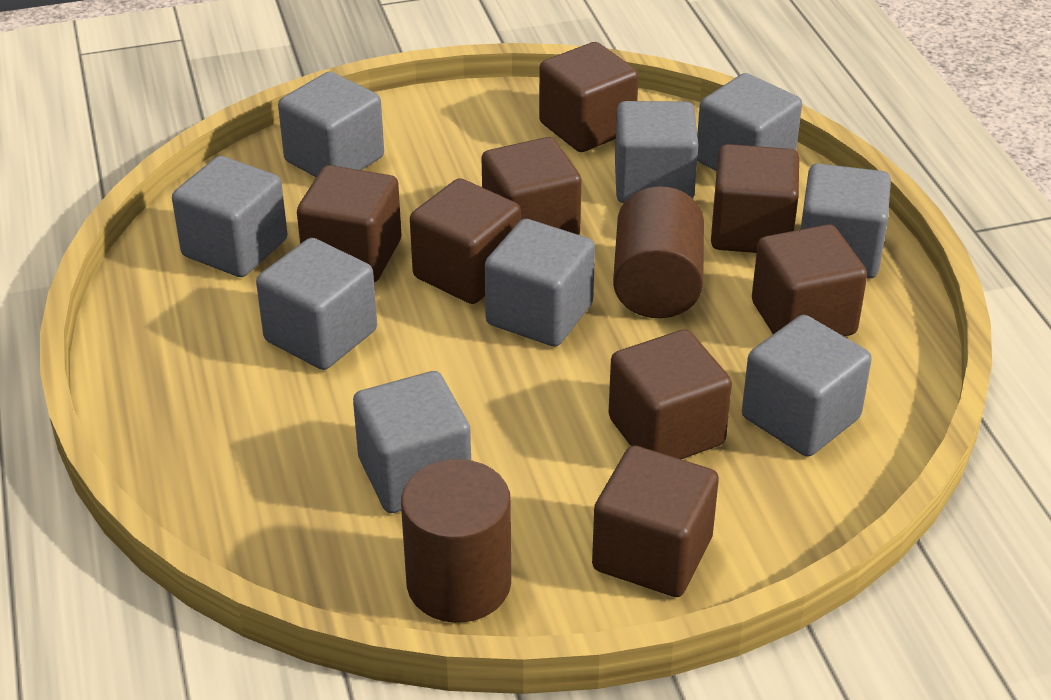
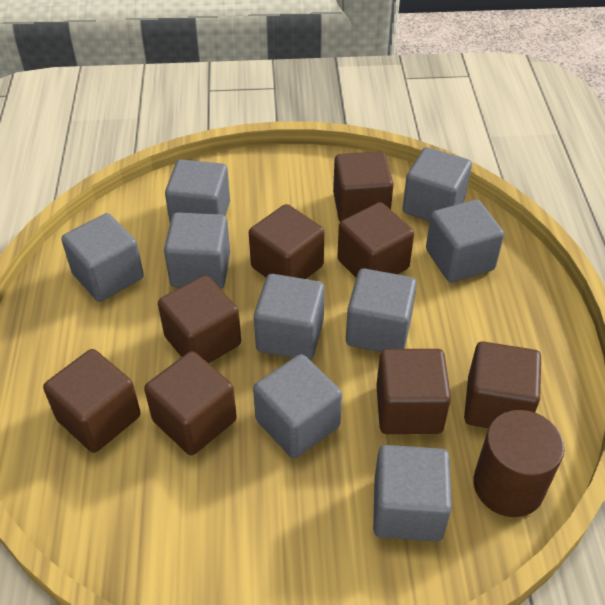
brown cylinder: 2 -> 1

